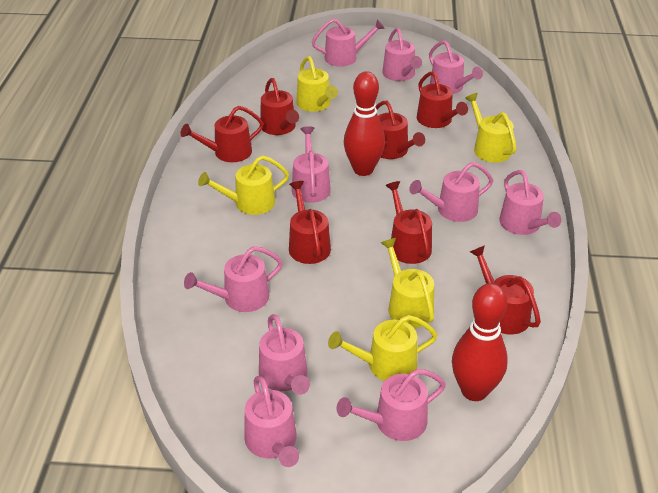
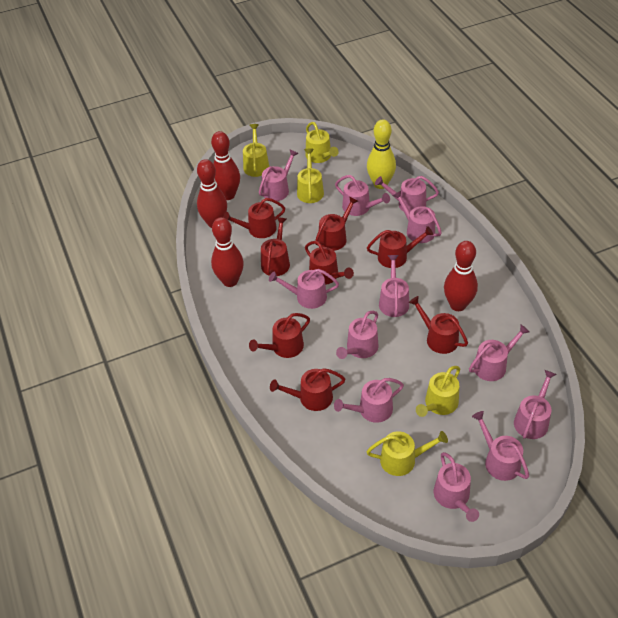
pink watering can: 10 -> 12
red bowling pin: 2 -> 4
red watering can: 7 -> 8
yellow bowling pin: 0 -> 1

